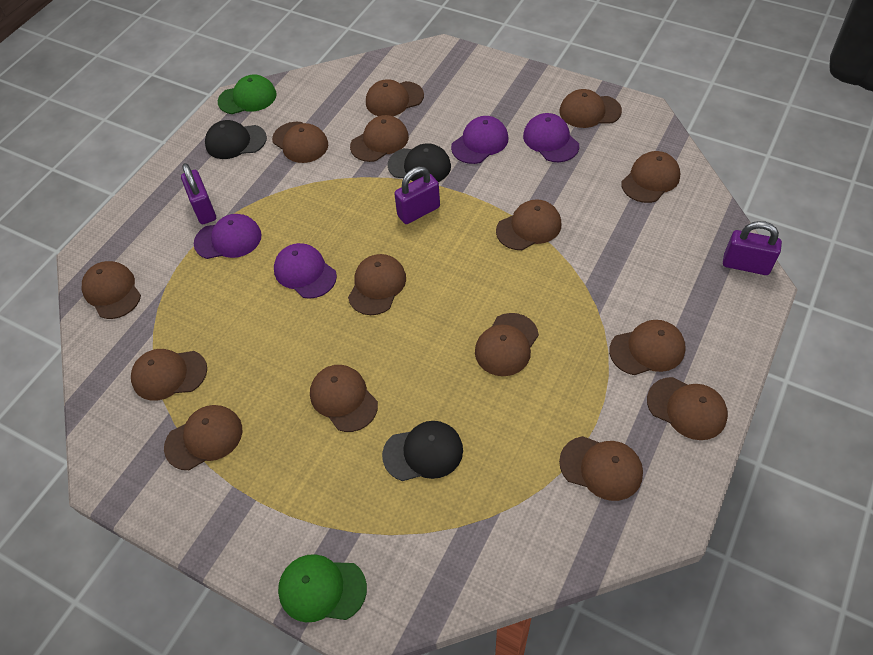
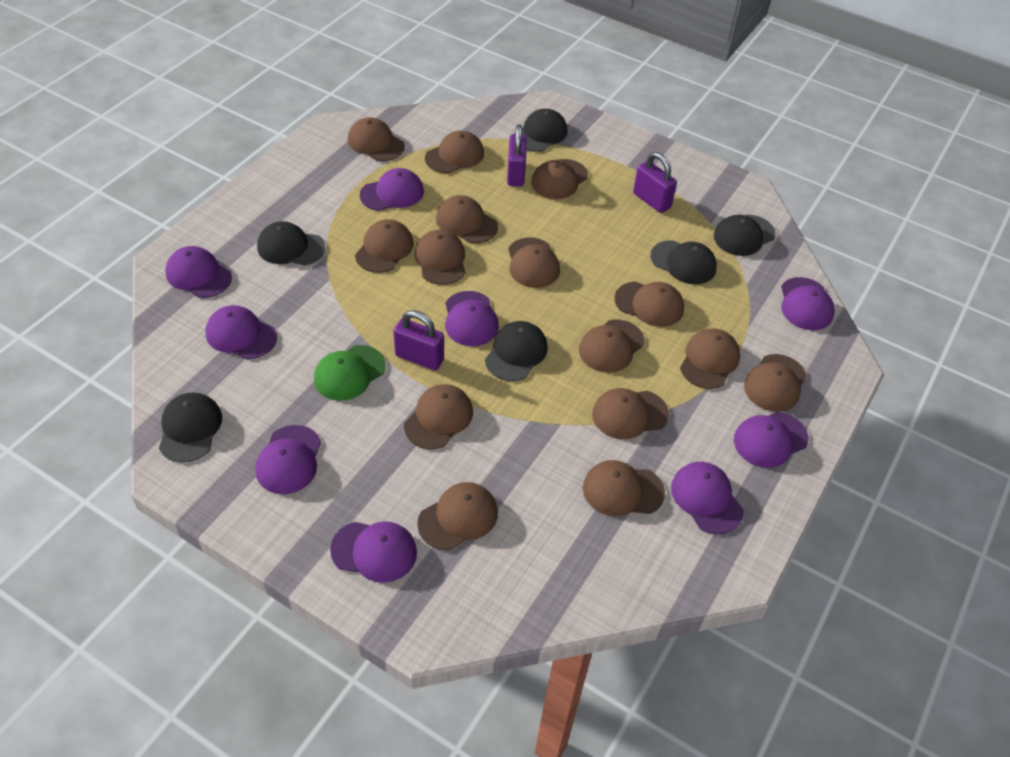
black cap: 3 -> 6
green cap: 2 -> 1
purple cap: 4 -> 9

